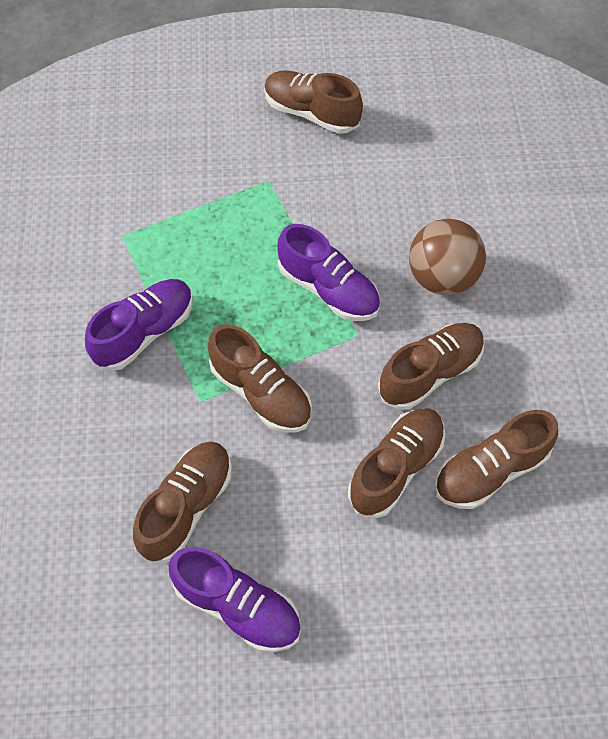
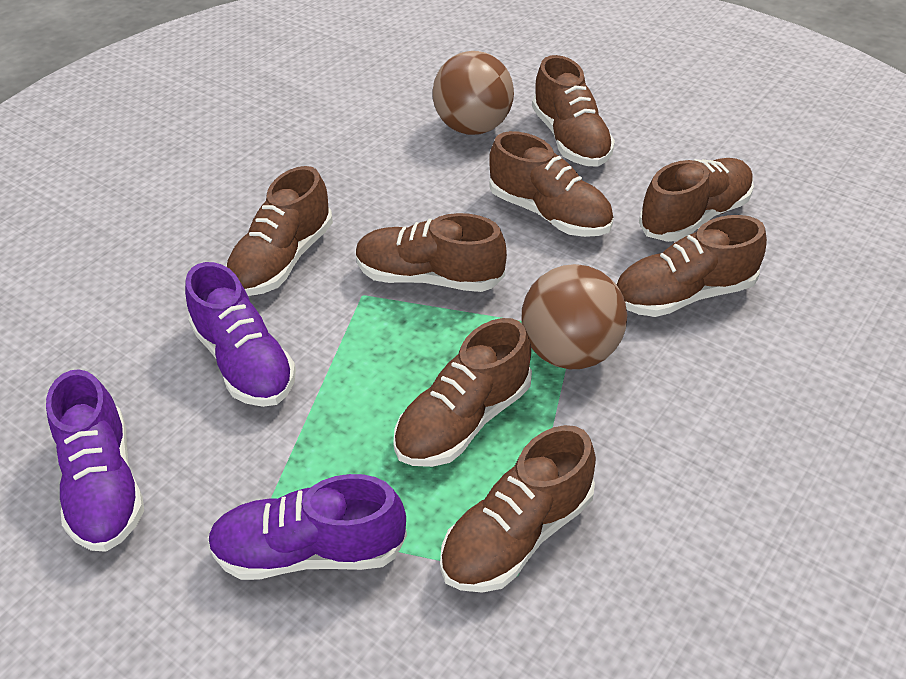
brown ball: 1 -> 2
brown shoe: 6 -> 8

